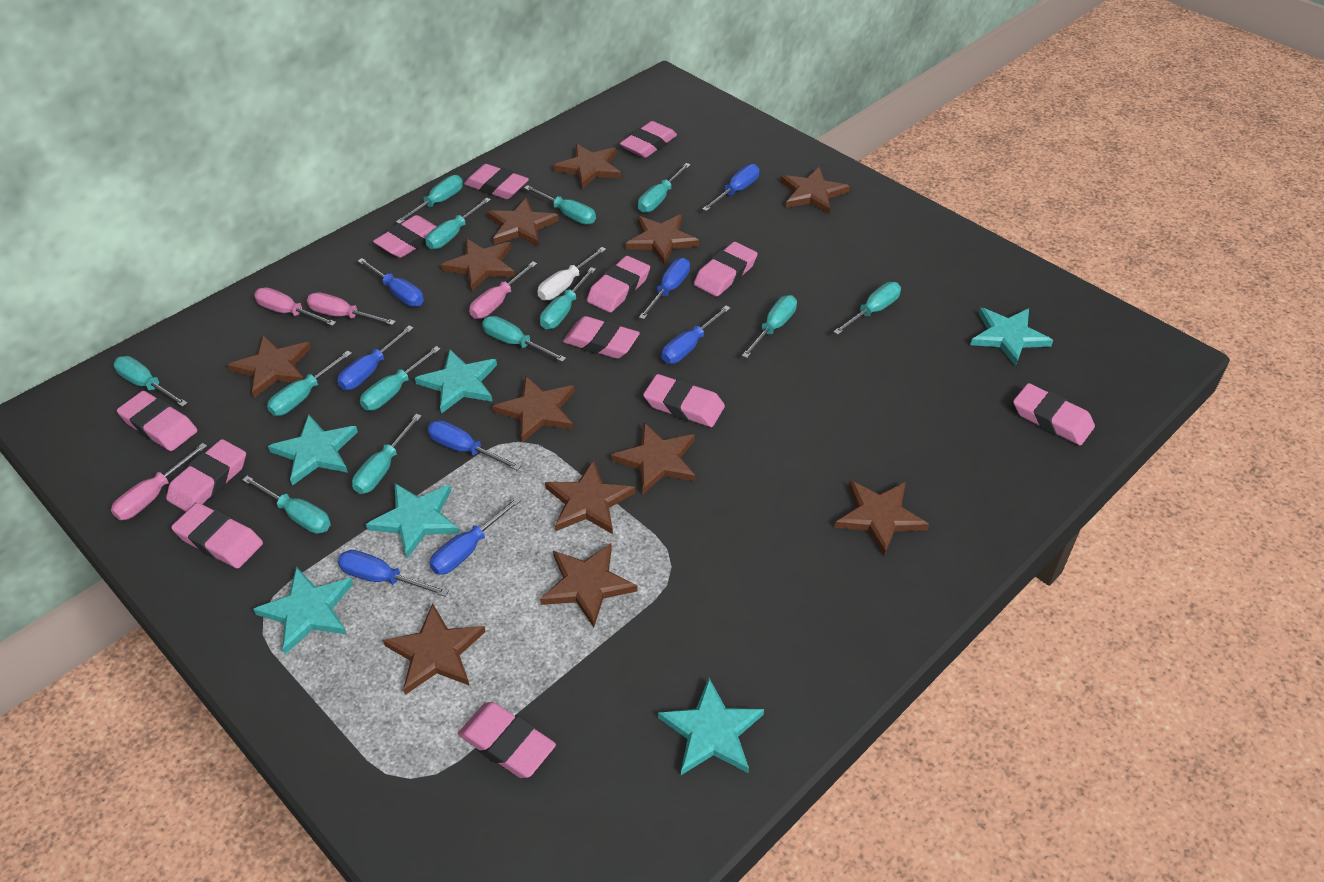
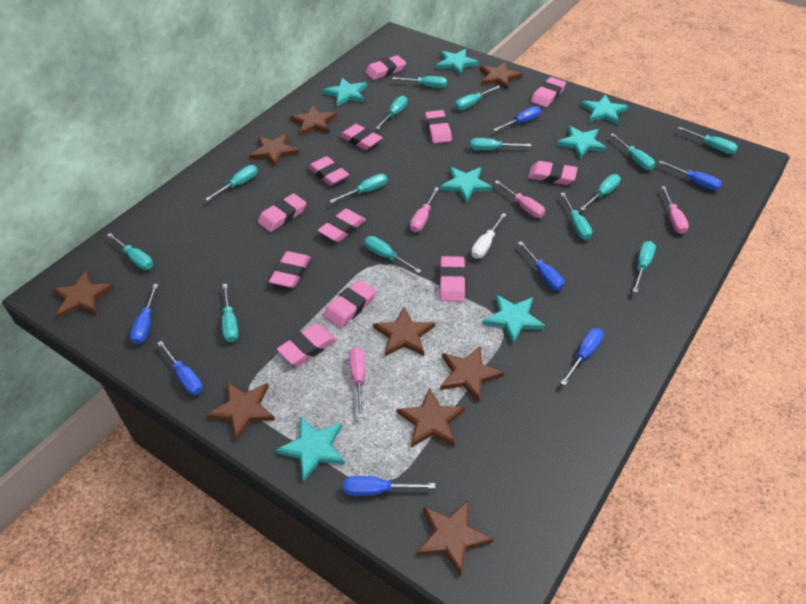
blue screwdriver: 8 -> 7
brown star: 12 -> 9
turquoise screwdriver: 13 -> 14
turquoise star: 6 -> 7

